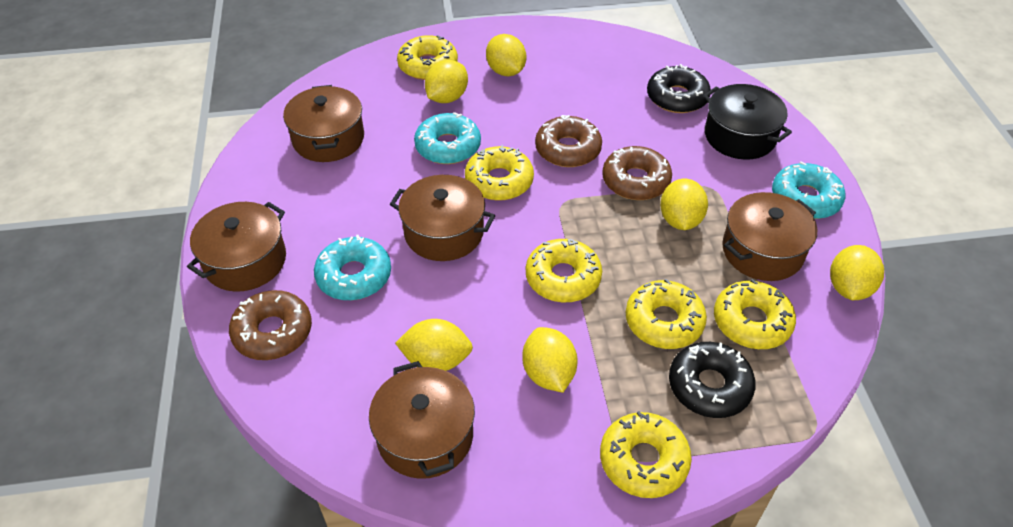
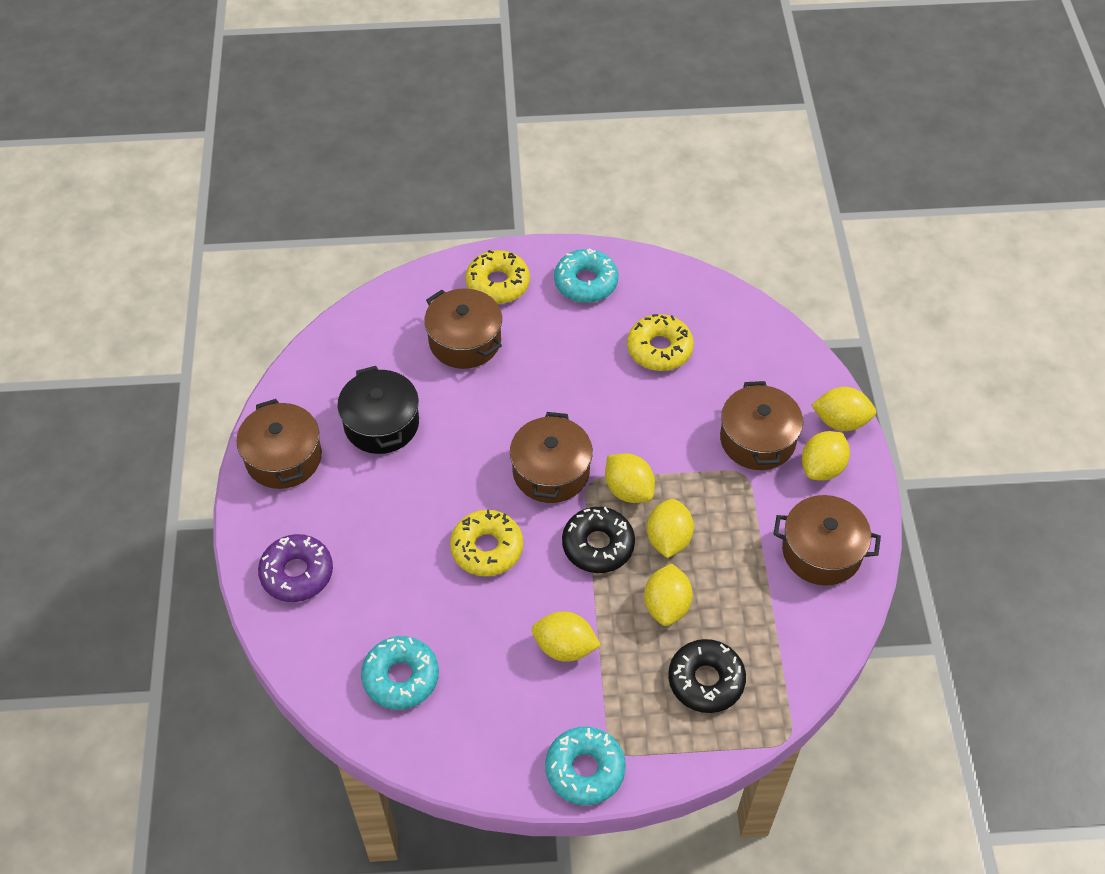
brown donut: 3 -> 0
purple donut: 0 -> 1
yellow donut: 6 -> 3

